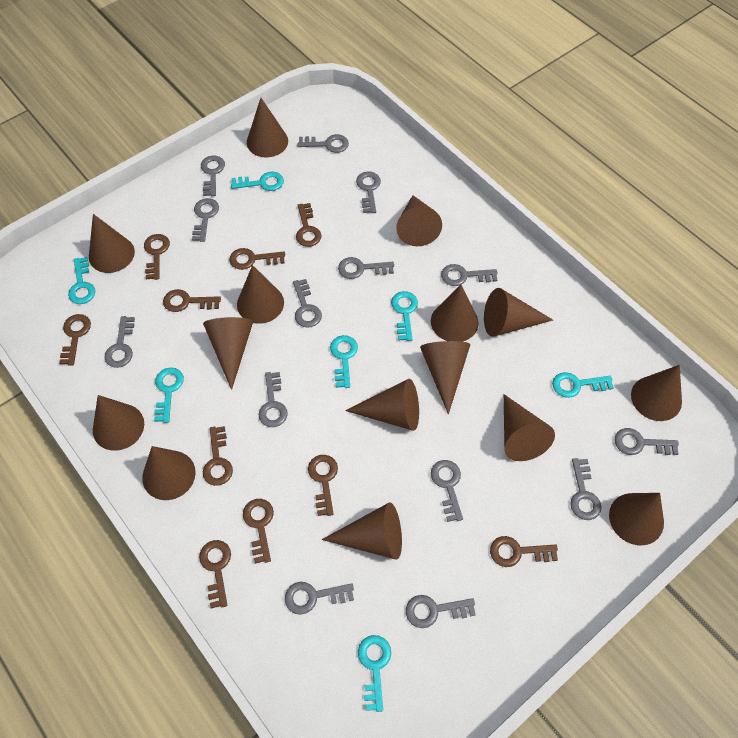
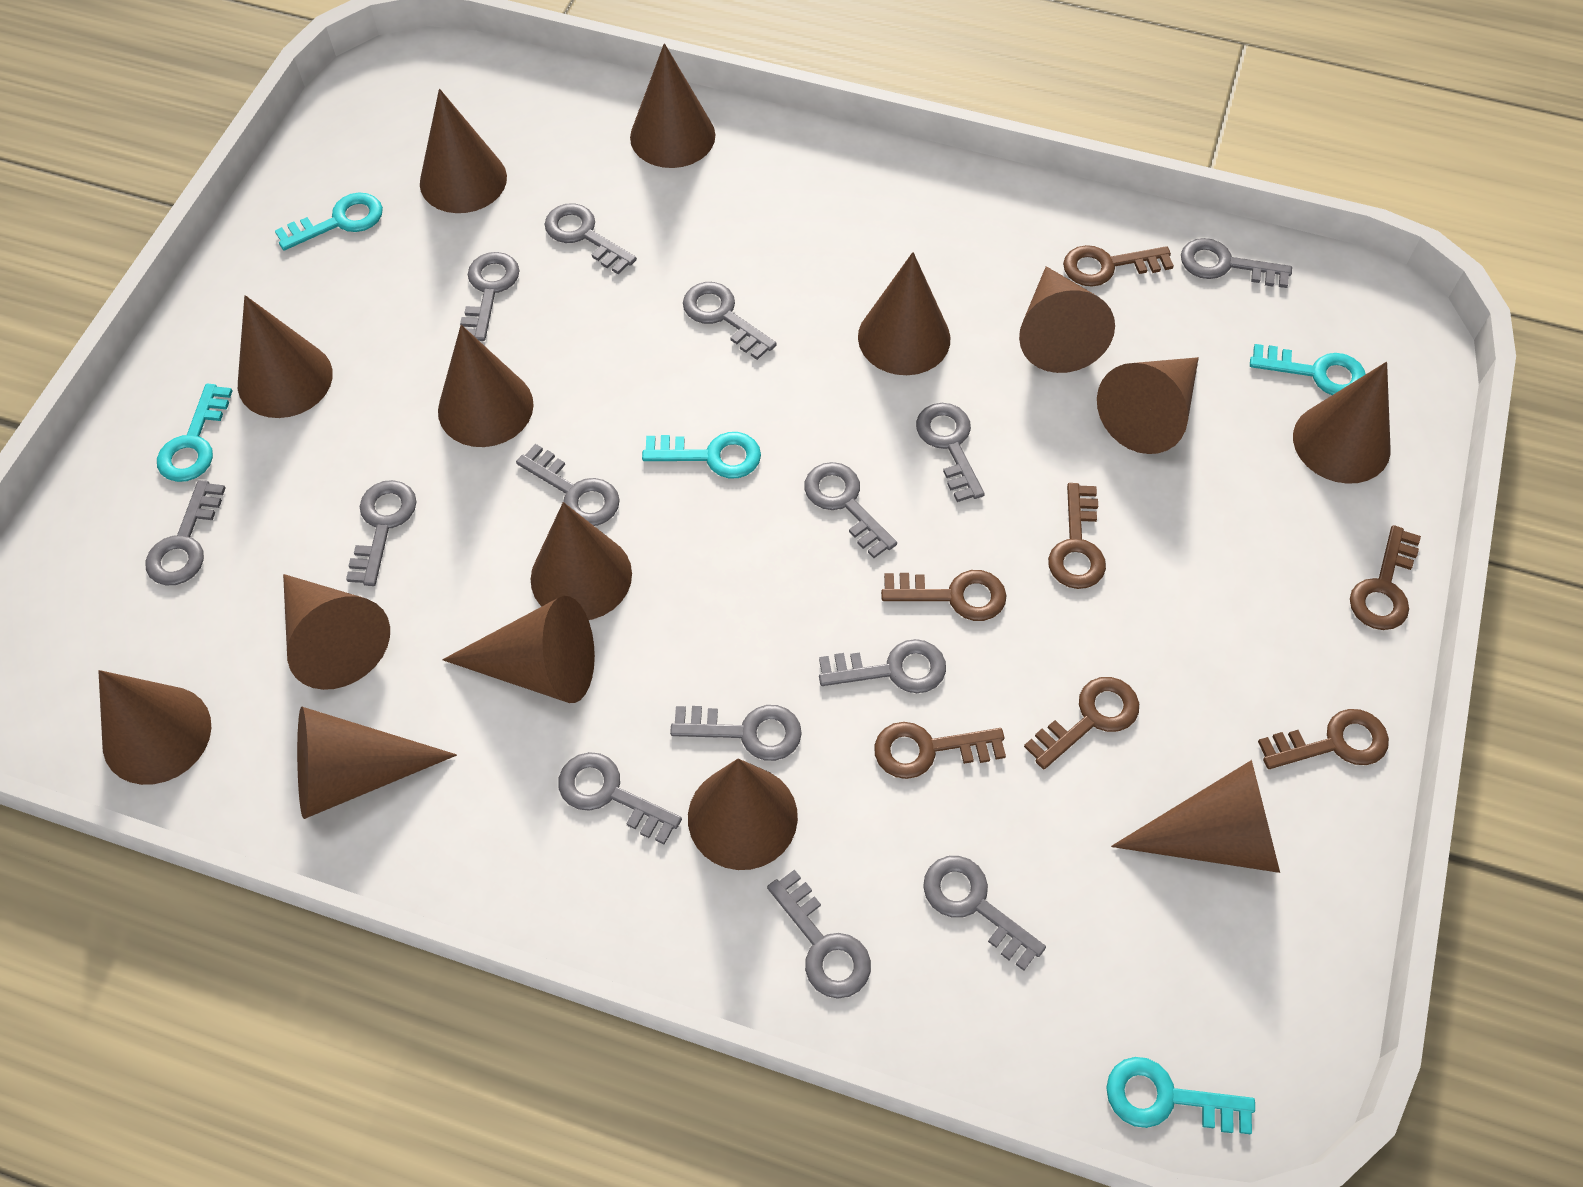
brown key: 10 -> 7
turquoise key: 7 -> 5

